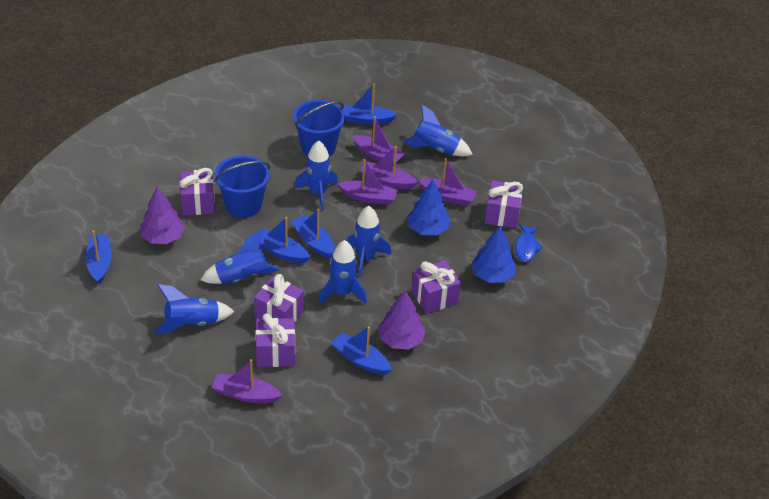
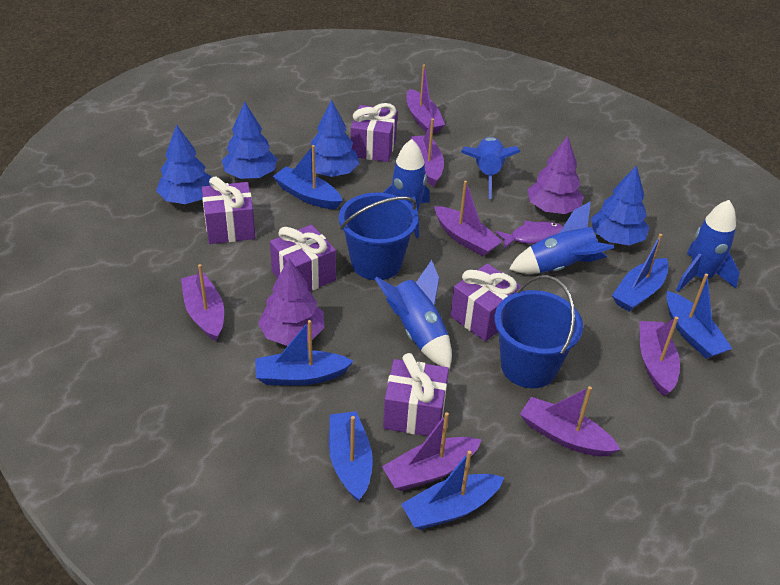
blue boat: 5 -> 6
blue fish: 1 -> 0
blue rocket: 6 -> 5
blue tree: 2 -> 4
purple boat: 5 -> 7
purple fish: 0 -> 1

